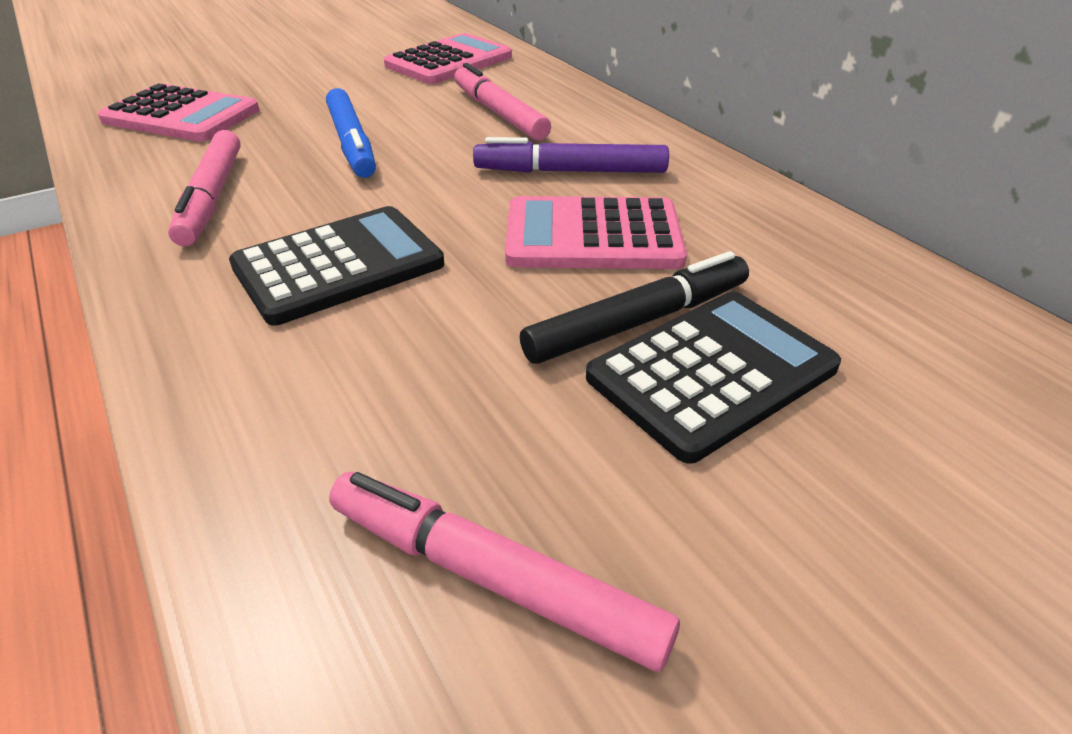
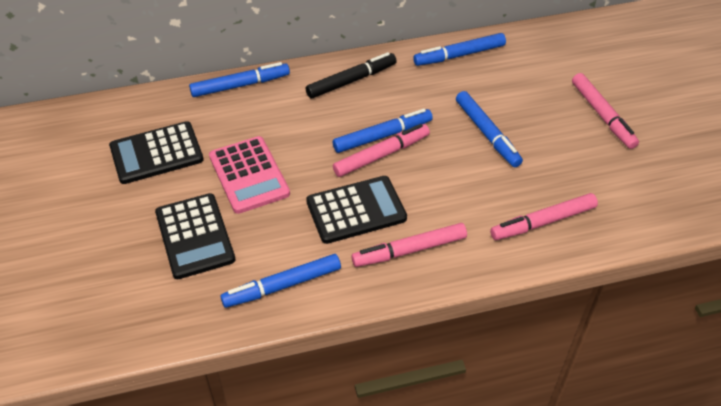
black calculator: 2 -> 3
blue marker: 1 -> 5
pink calculator: 3 -> 1
pink marker: 3 -> 4
purple marker: 1 -> 0

